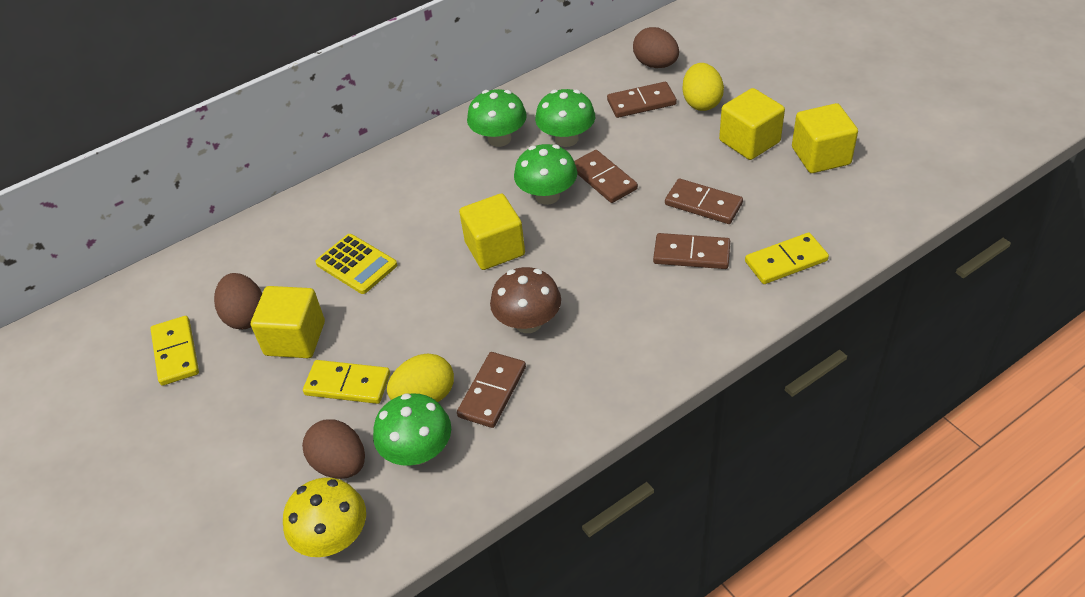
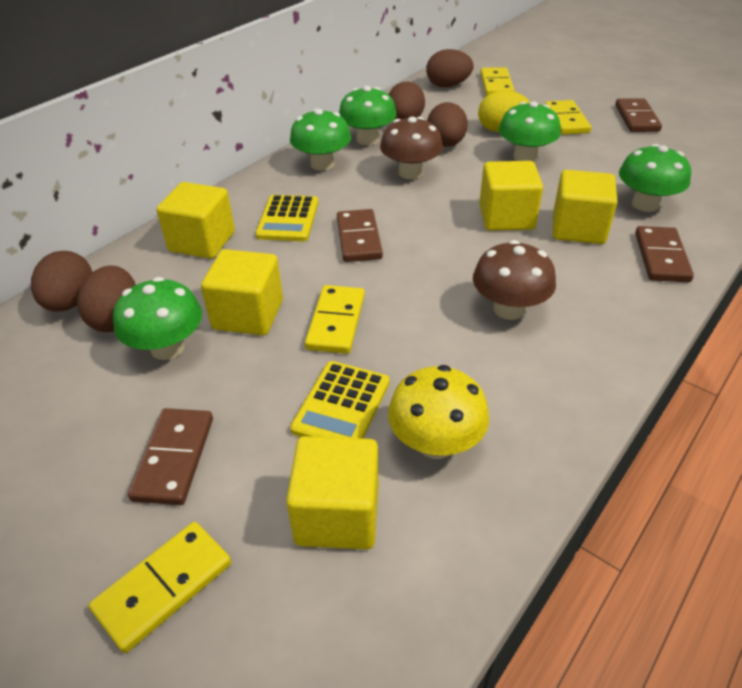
brown domino: 5 -> 4
brown egg: 3 -> 5
brown mushroom: 1 -> 2
green mushroom: 4 -> 5
yellow calculator: 1 -> 2
yellow cube: 4 -> 5
yellow domino: 3 -> 4
yellow egg: 2 -> 1

